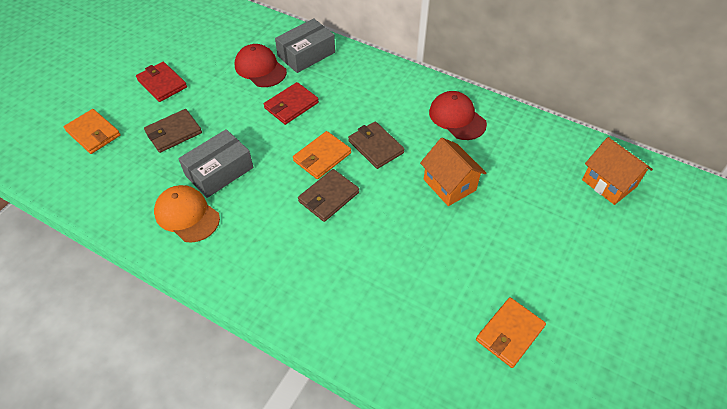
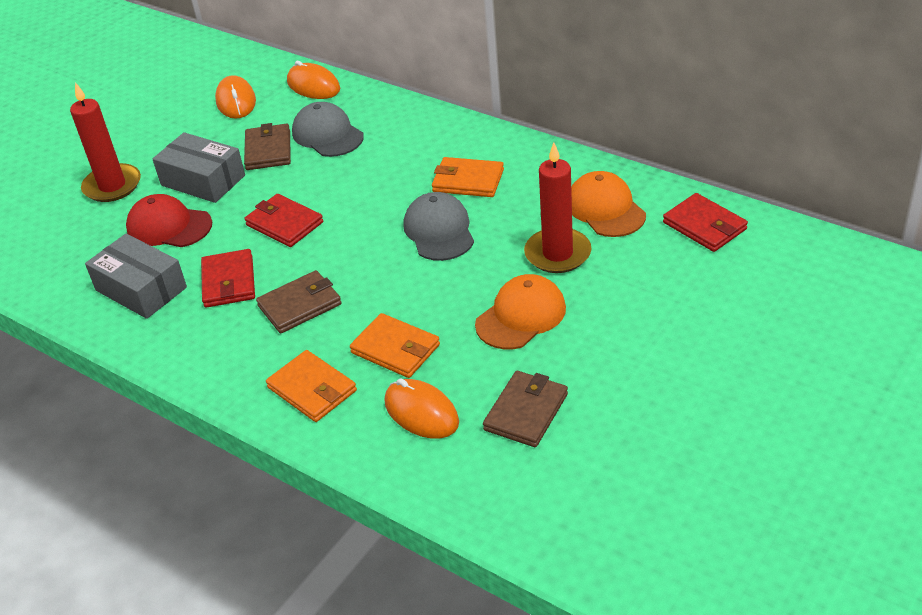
grey cap: 0 -> 2
orange cap: 1 -> 2
orange house: 2 -> 0
orange mouse: 0 -> 3
red candle: 0 -> 2
red cap: 2 -> 1
red wallet: 2 -> 3

